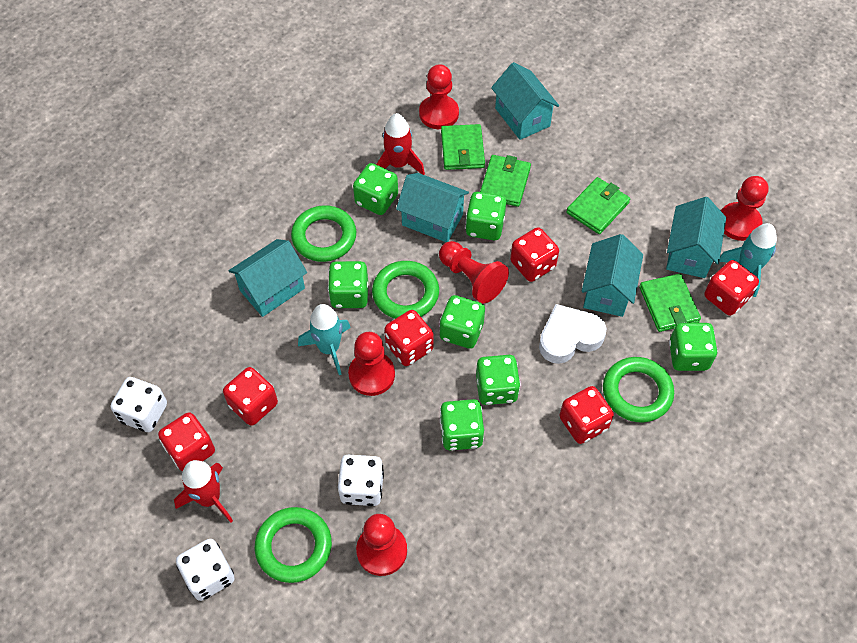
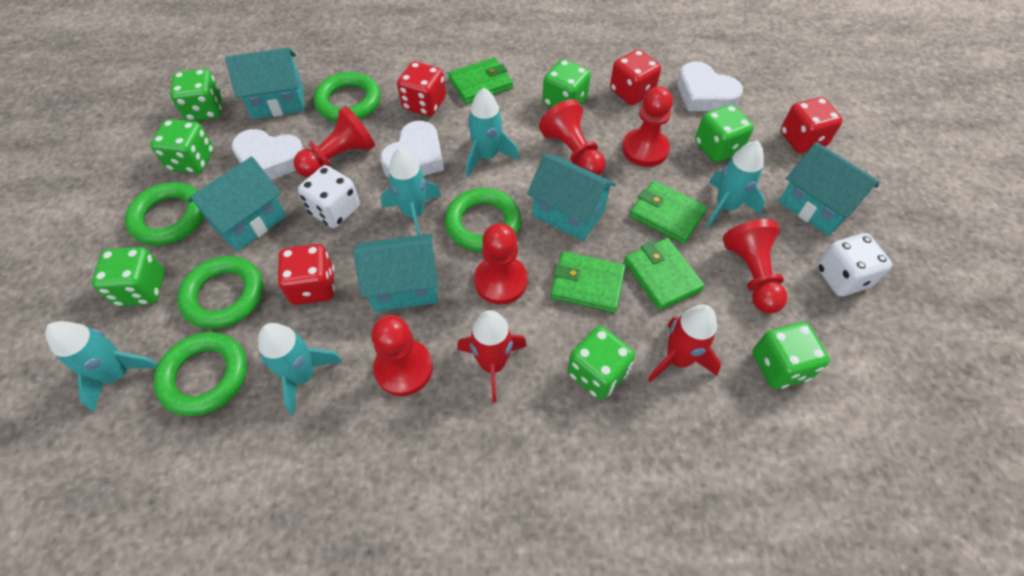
green ring: 4 -> 5
red dice: 6 -> 4
red pawn: 5 -> 6
turquoise rocket: 2 -> 5
white dice: 3 -> 2
white heart: 1 -> 3

